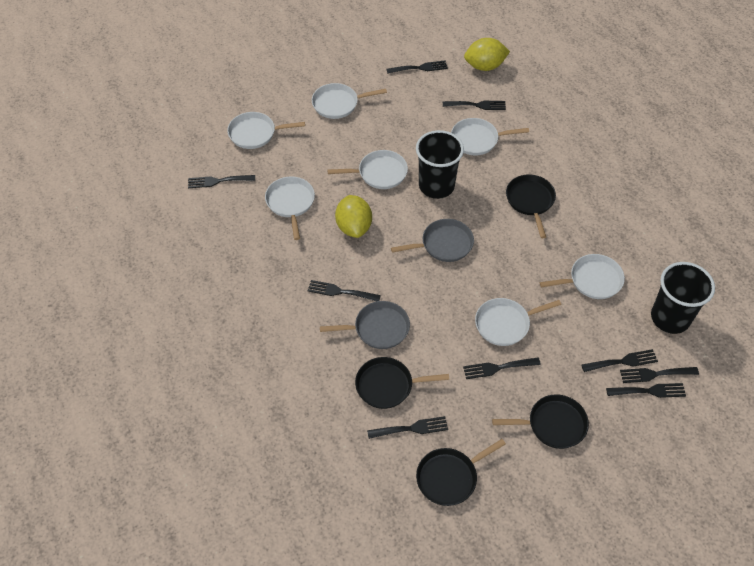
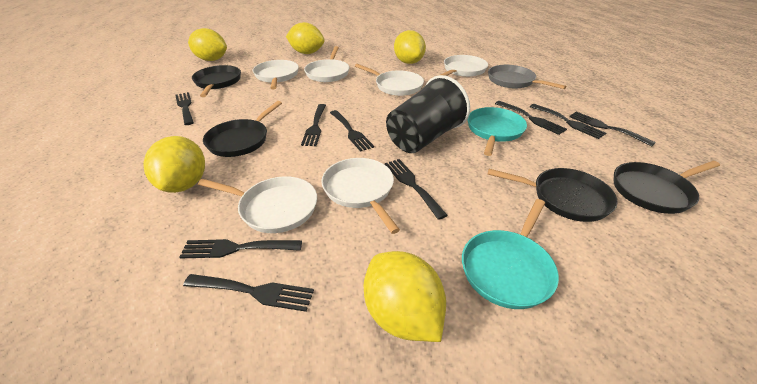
black cup: 2 -> 1
grey pan: 2 -> 1
turquoise pan: 0 -> 2
white pan: 7 -> 6
yellow lemon: 2 -> 5

